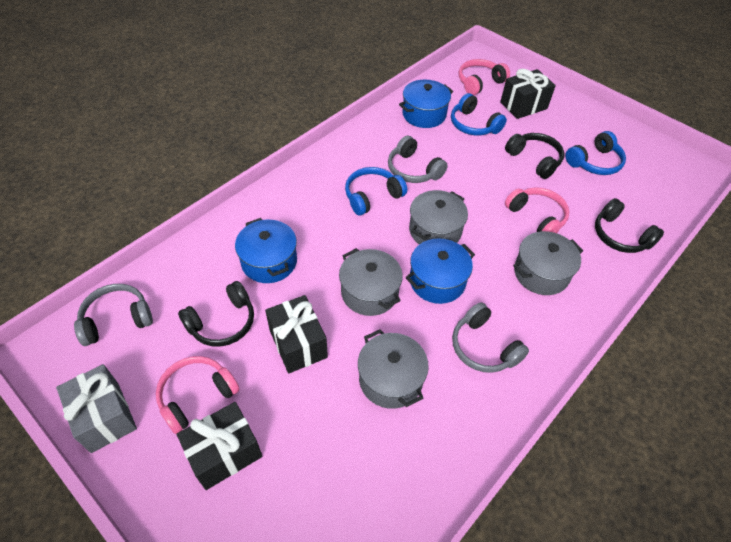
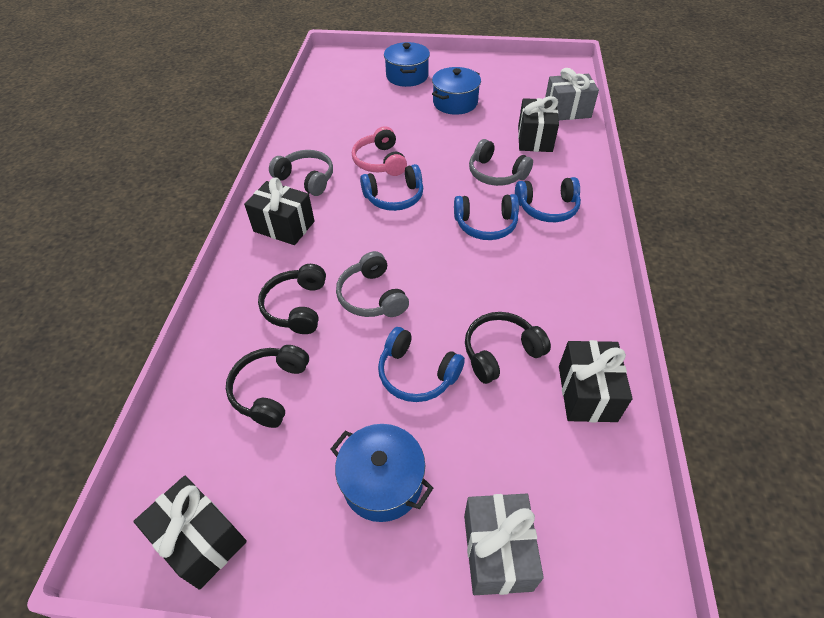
black gift: 3 -> 4
blue headphones: 3 -> 4
grey gift: 1 -> 2
grey pot: 4 -> 0
pink headphones: 3 -> 1

